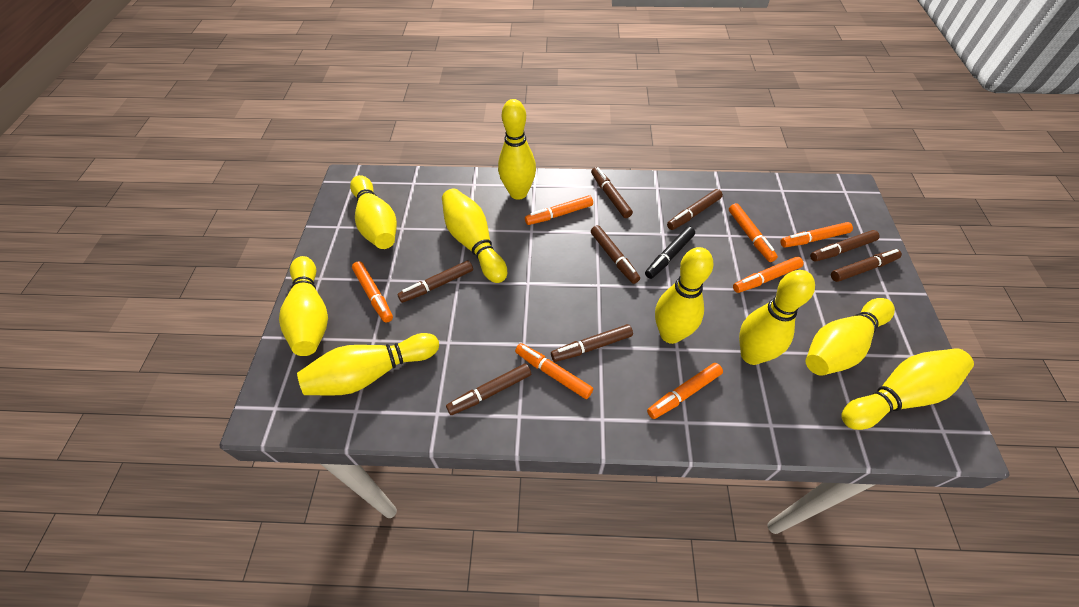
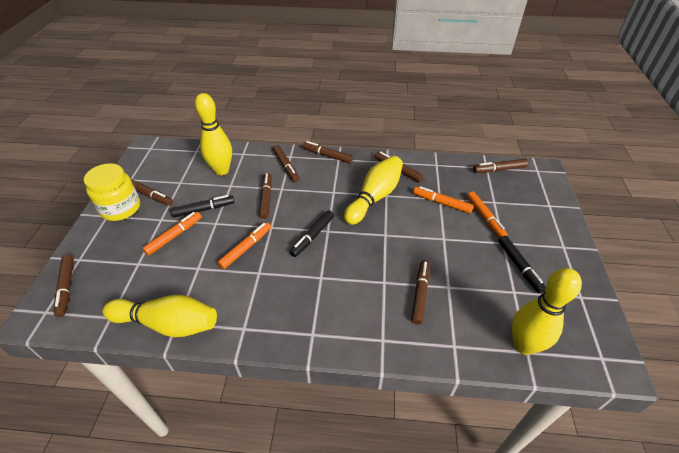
black marker: 1 -> 3
orange marker: 7 -> 4
yellow bowling pin: 9 -> 4
yellow jar: 0 -> 1

